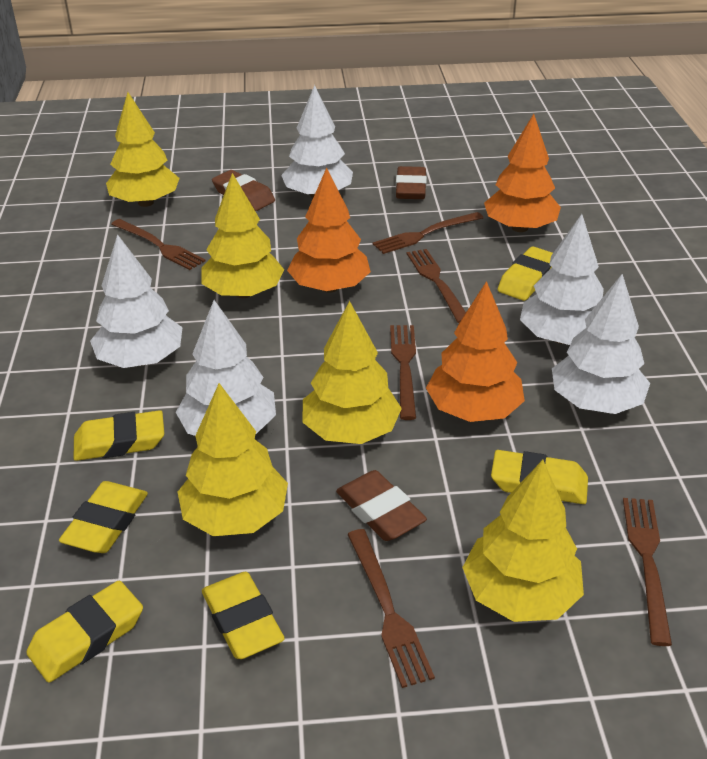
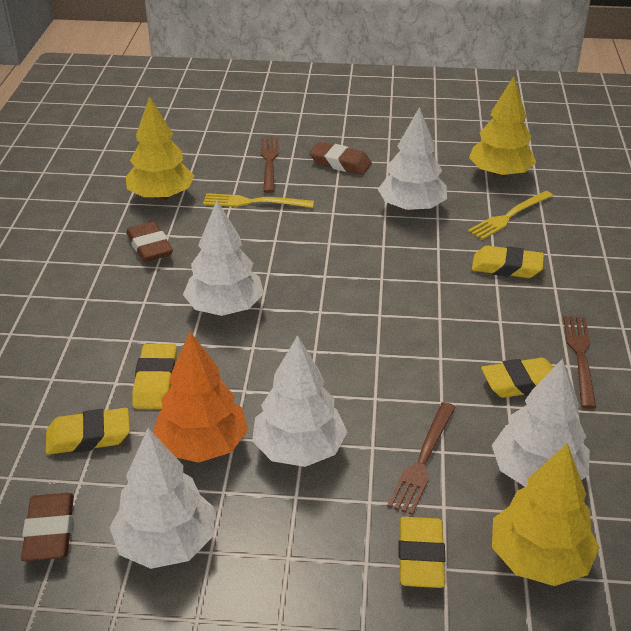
brown fork: 6 -> 3
orange tree: 3 -> 1
yellow eraser: 6 -> 5
yellow fork: 0 -> 2
yellow tree: 5 -> 3

